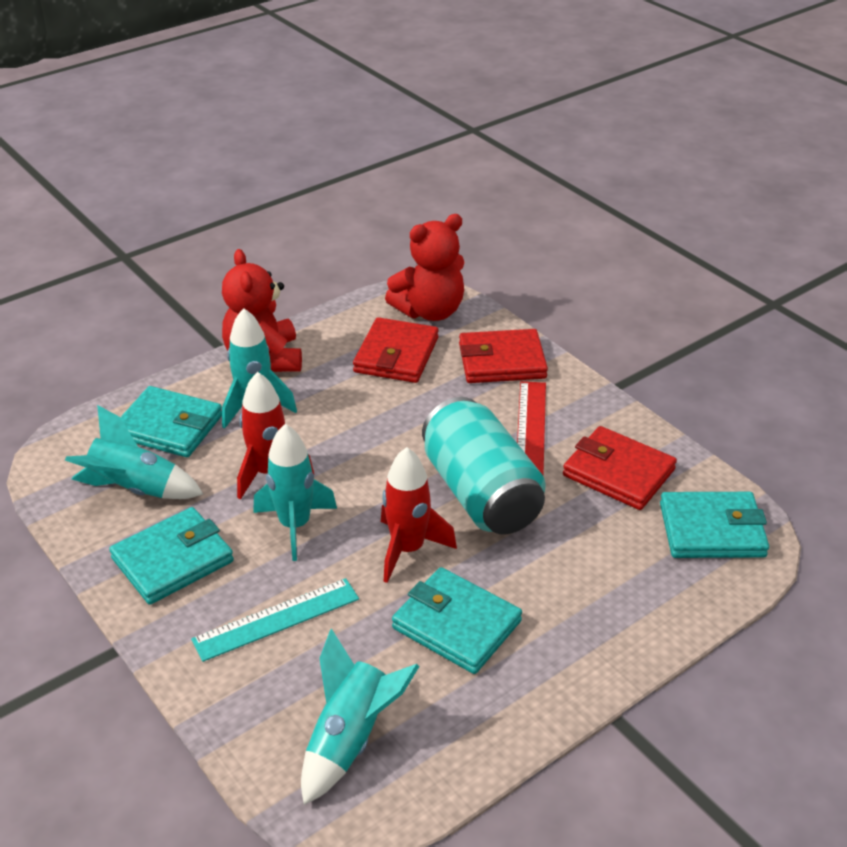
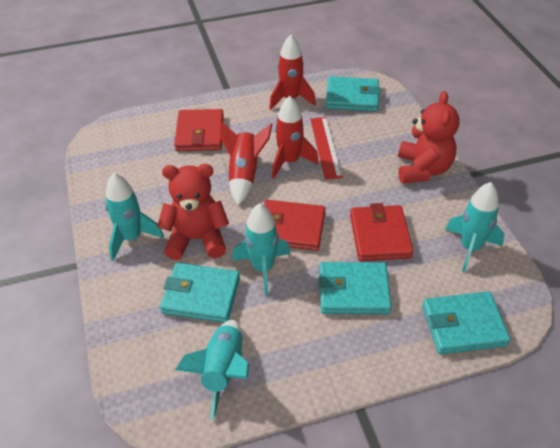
red rocket: 2 -> 3
turquoise can: 1 -> 0
turquoise ruler: 1 -> 0

